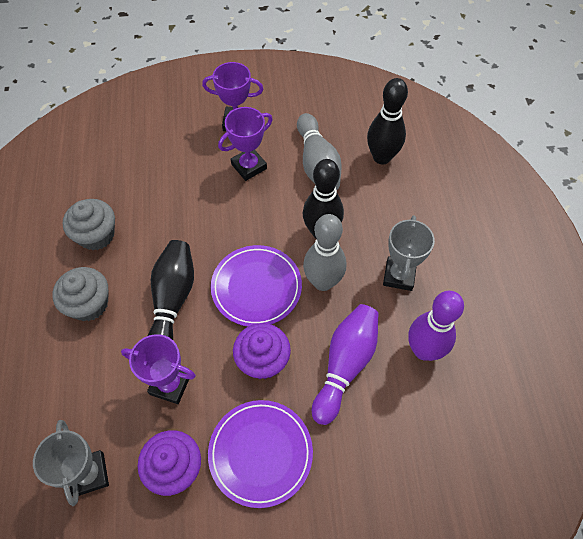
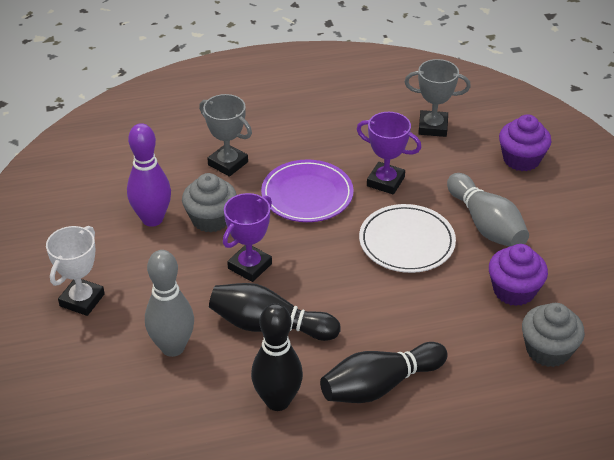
purple bowling pin: 2 -> 1
purple plate: 2 -> 1
purple trophy: 3 -> 2
white plate: 0 -> 1
white trophy: 0 -> 1

